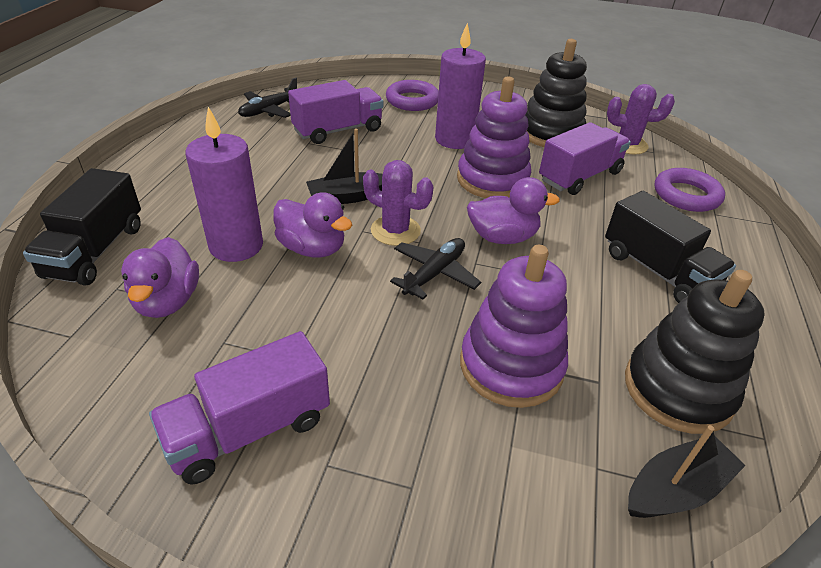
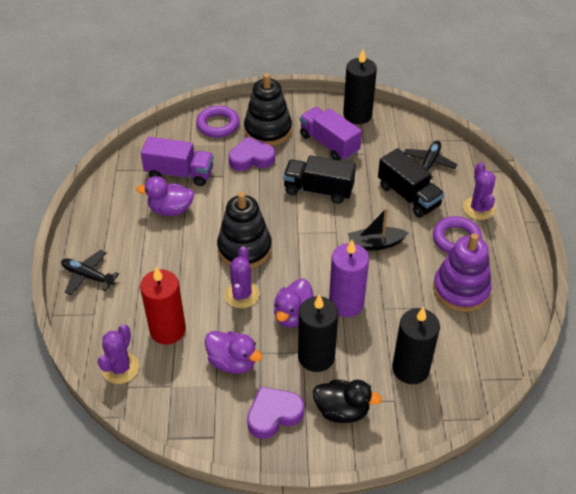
black boat: 2 -> 1
black candle: 0 -> 3
black duck: 0 -> 1
purple cactus: 2 -> 3
purple candle: 2 -> 1
purple heart: 0 -> 2
purple stacking toy: 2 -> 1
purple truck: 3 -> 2
red candle: 0 -> 1

